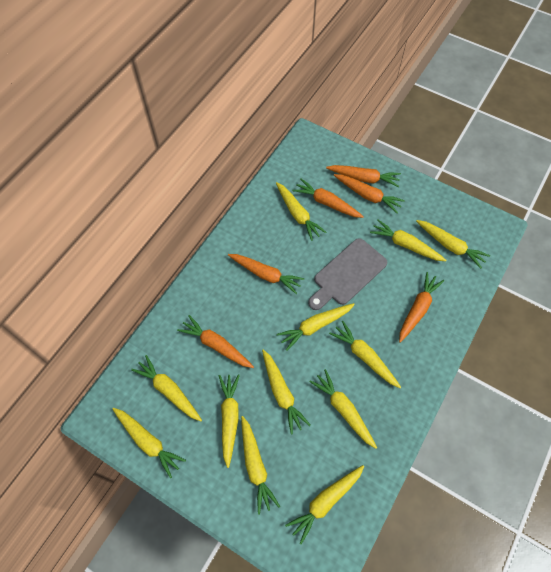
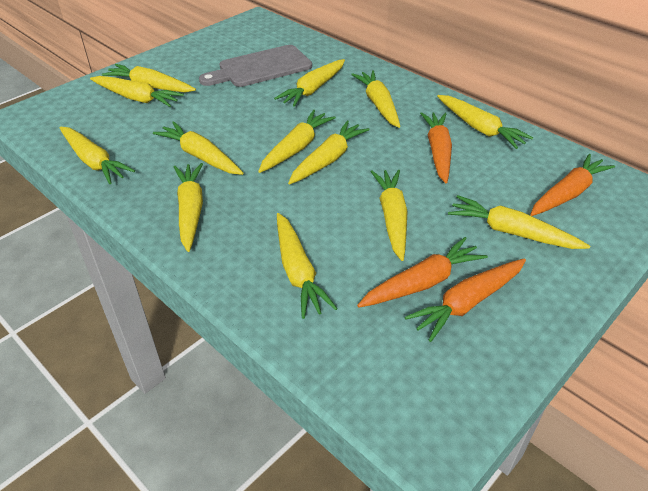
orange carrot: 6 -> 4
yellow carrot: 12 -> 13

